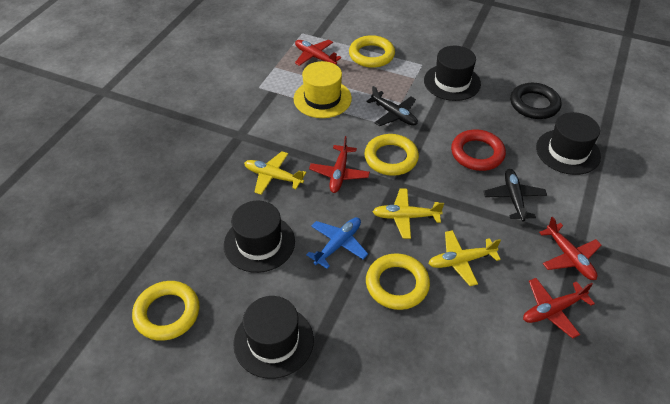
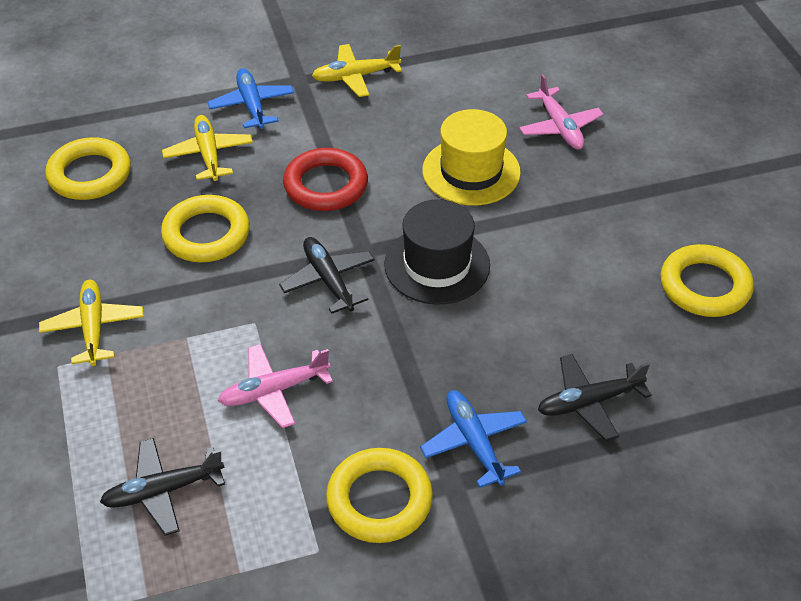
black hat: 4 -> 1
black plane: 2 -> 3
black ring: 1 -> 0
blue plane: 1 -> 2
pink plane: 0 -> 2
red plane: 4 -> 0

